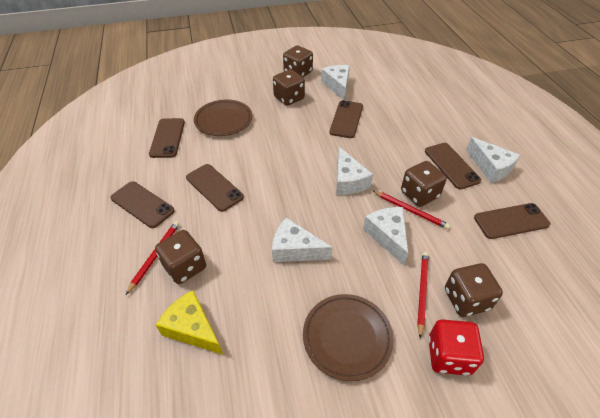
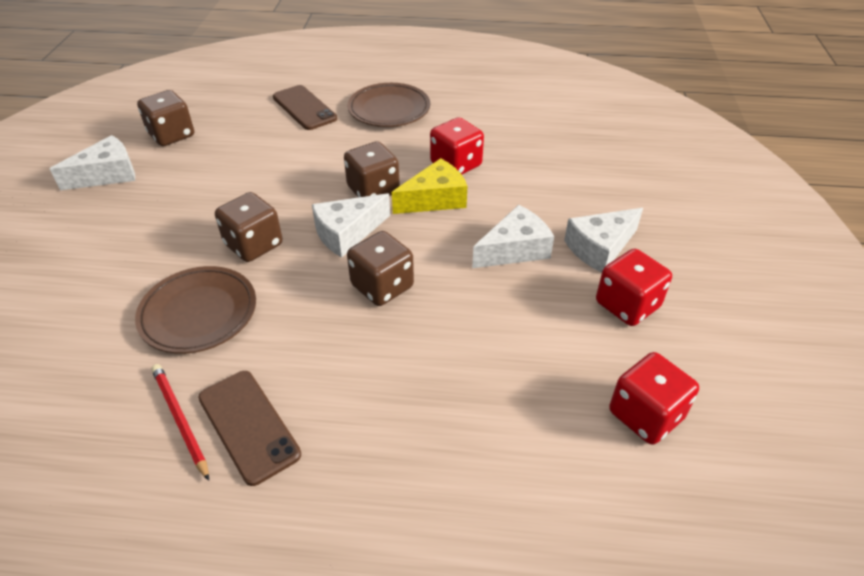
brown dice: 5 -> 4
brown phone: 6 -> 2
red dice: 1 -> 3
red pencil: 3 -> 1
white cheese: 5 -> 4

